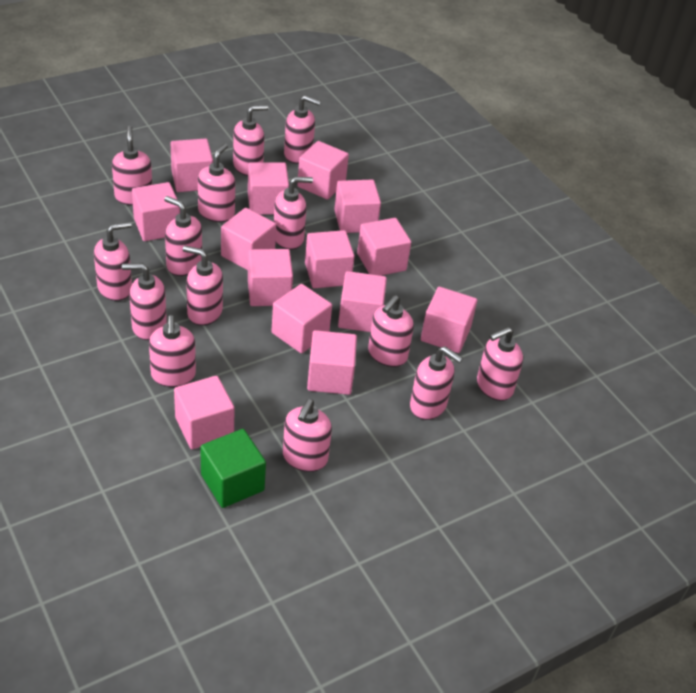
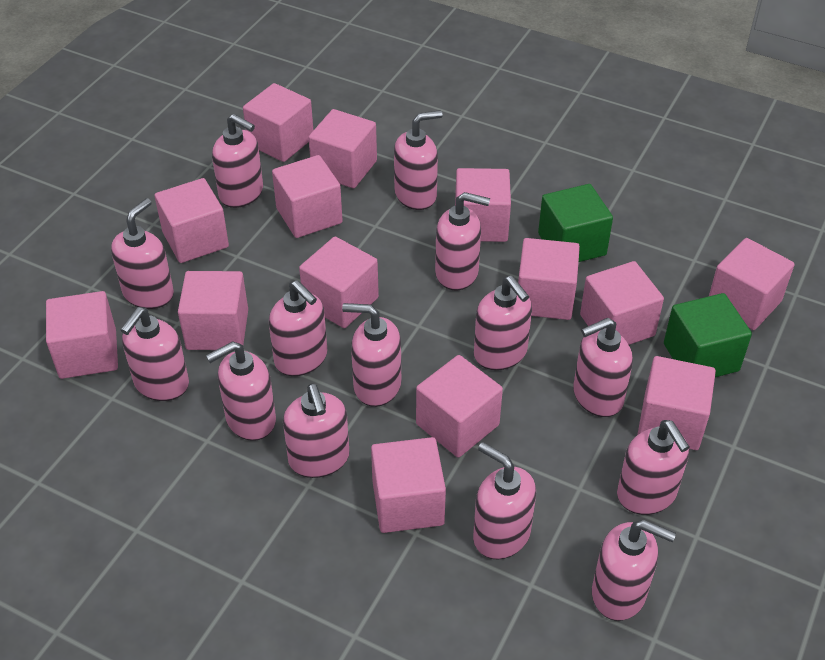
green cube: 1 -> 2

